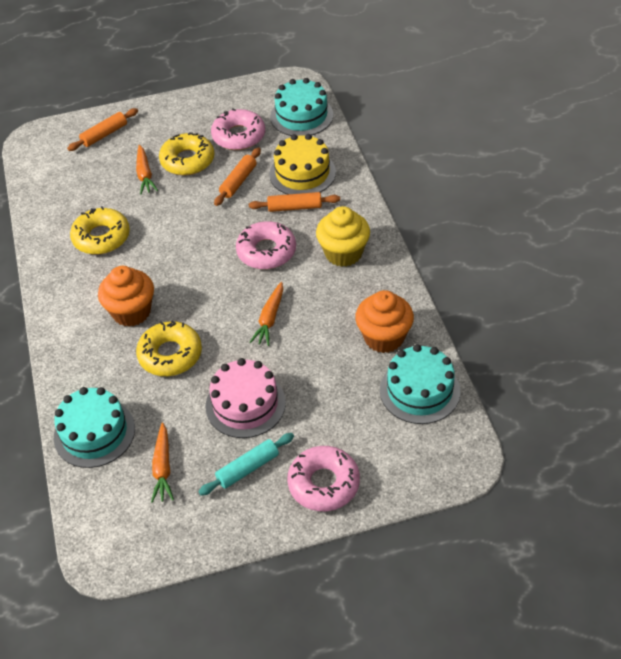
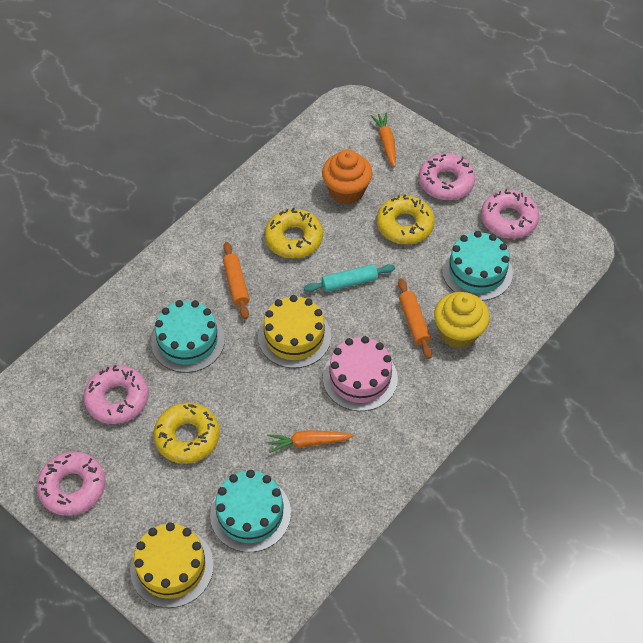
orange carrot: 3 -> 2
orange cupcake: 2 -> 1
orange rolling pin: 3 -> 2
pink donut: 3 -> 4
yellow cake: 1 -> 2

